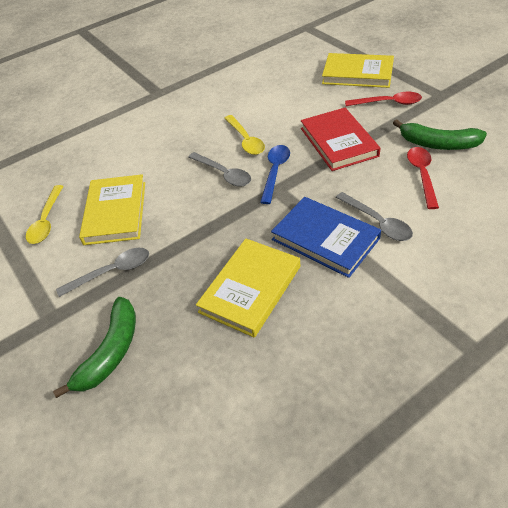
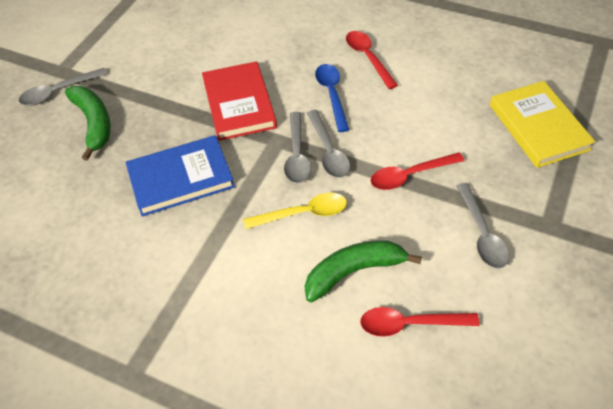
grey spoon: 3 -> 4
red spoon: 2 -> 3
yellow book: 3 -> 1
yellow spoon: 2 -> 1

